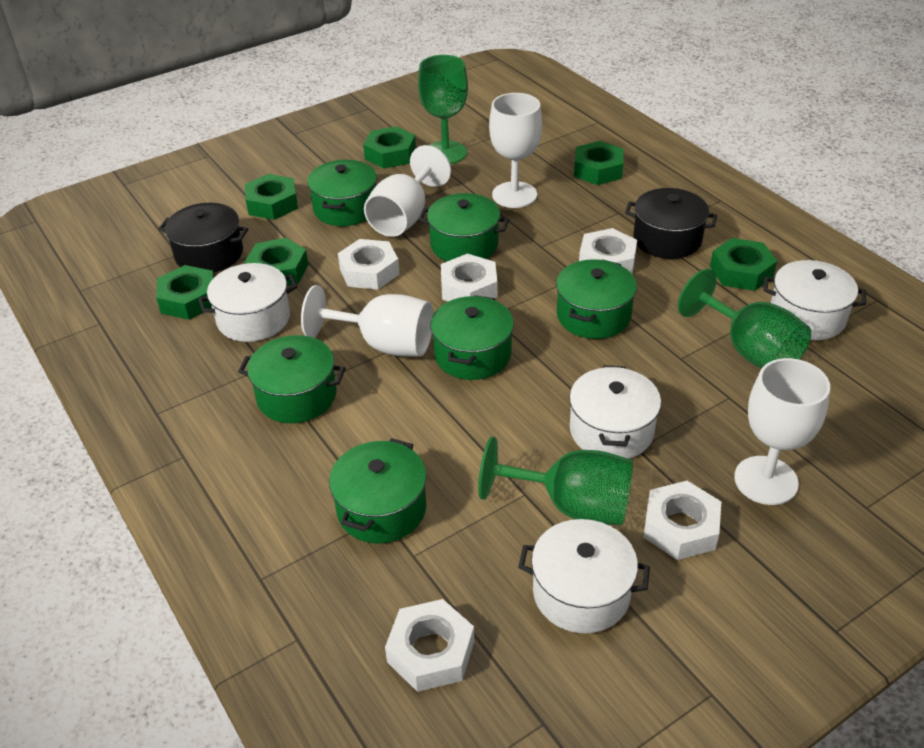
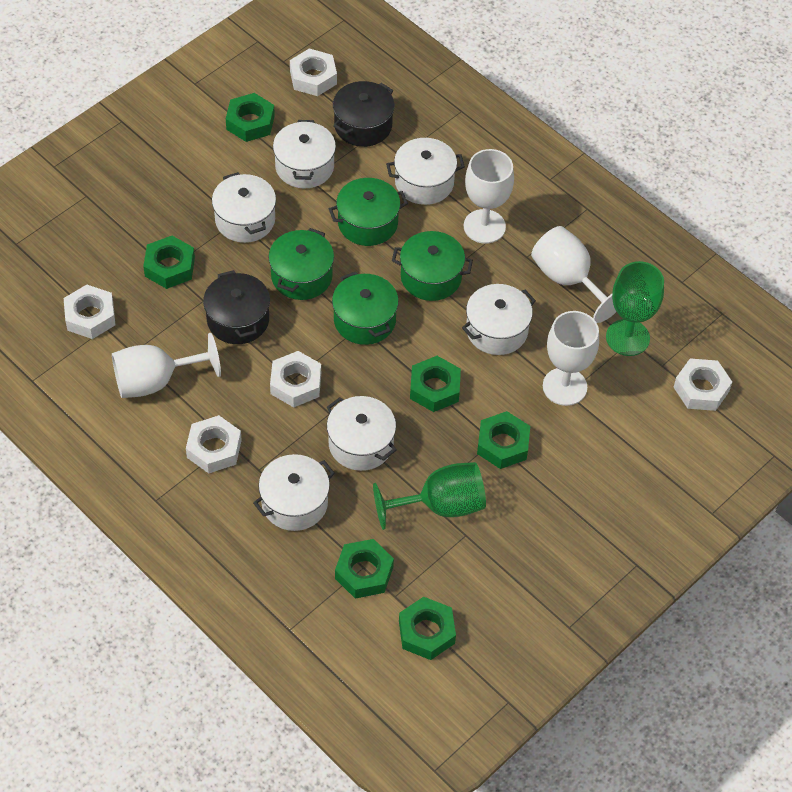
green goblet: 3 -> 2
green pot: 6 -> 4
white pot: 4 -> 6

